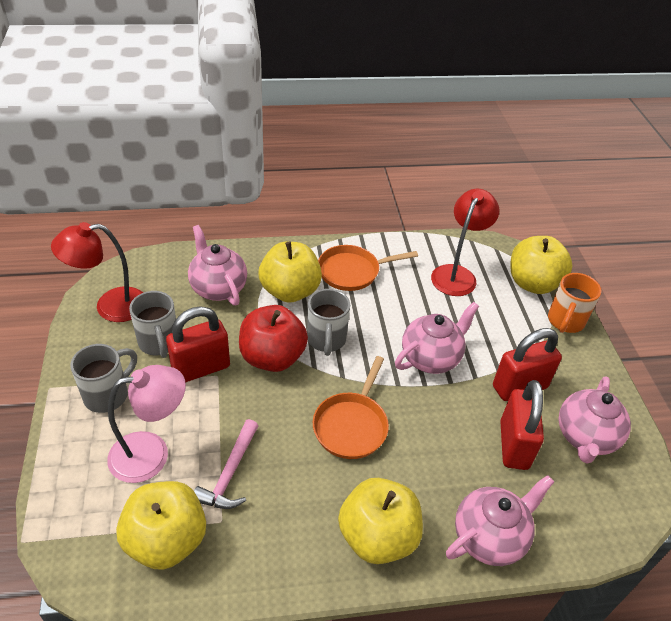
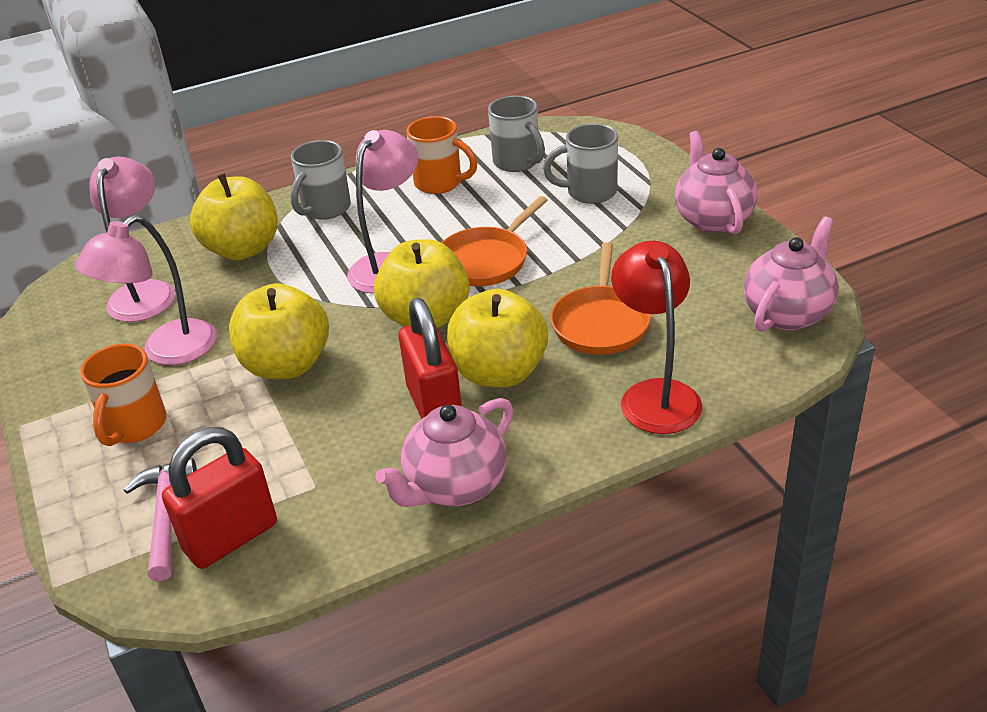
orange mug: 1 -> 2
pink lamp: 1 -> 3
pink teapot: 4 -> 3
red apple: 1 -> 0
red lamp: 2 -> 1
red padlock: 3 -> 2

